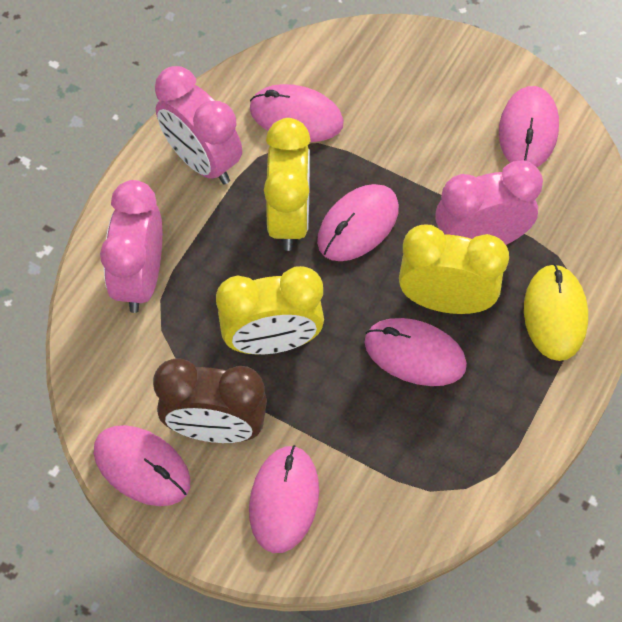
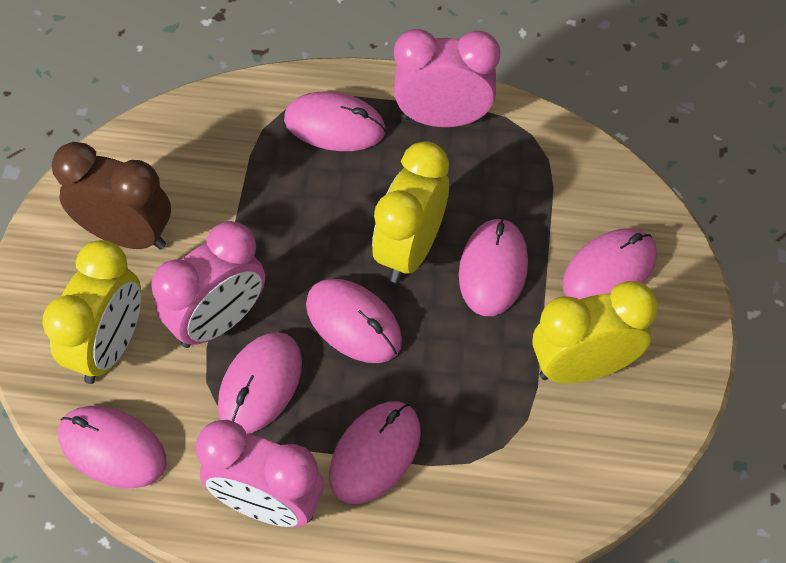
pink mouse: 6 -> 7
yellow mouse: 1 -> 0

